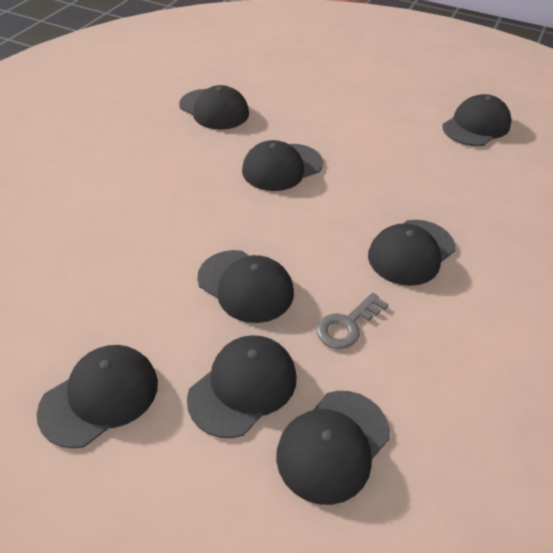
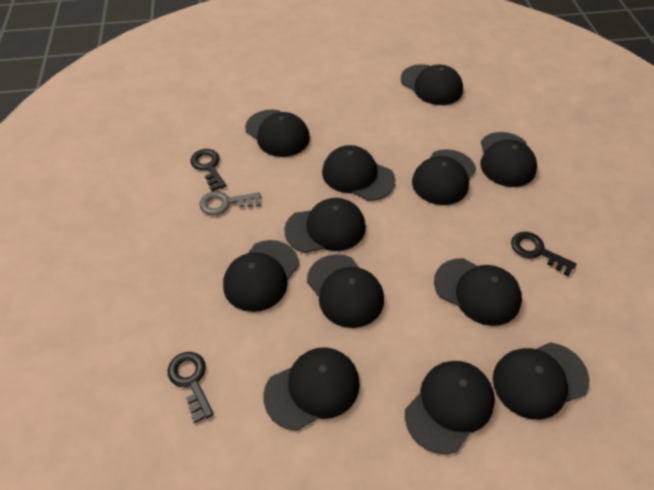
black cap: 8 -> 12
black key: 0 -> 3

